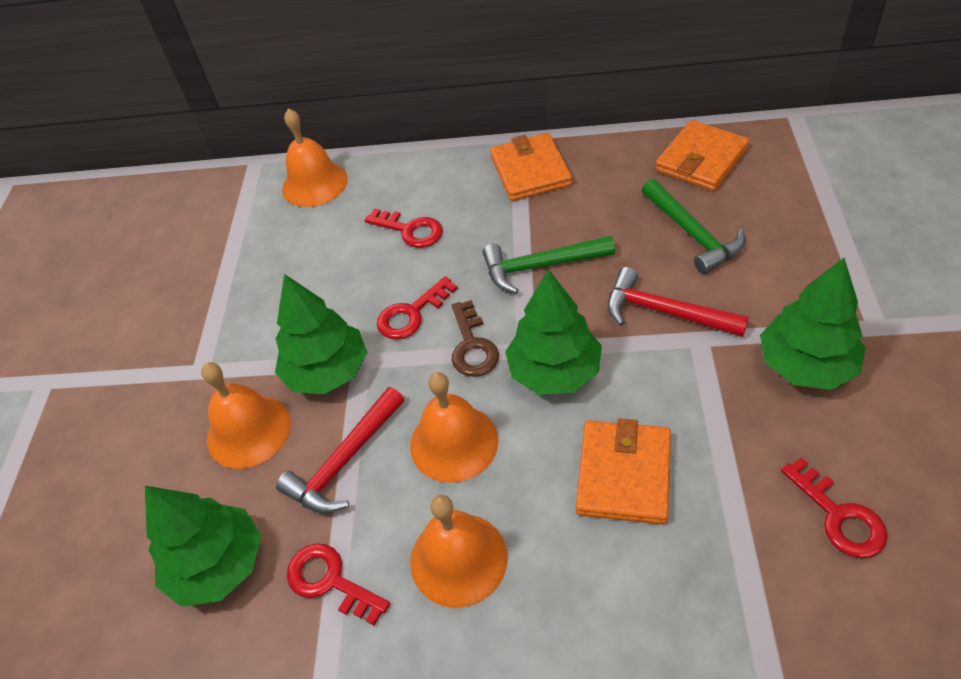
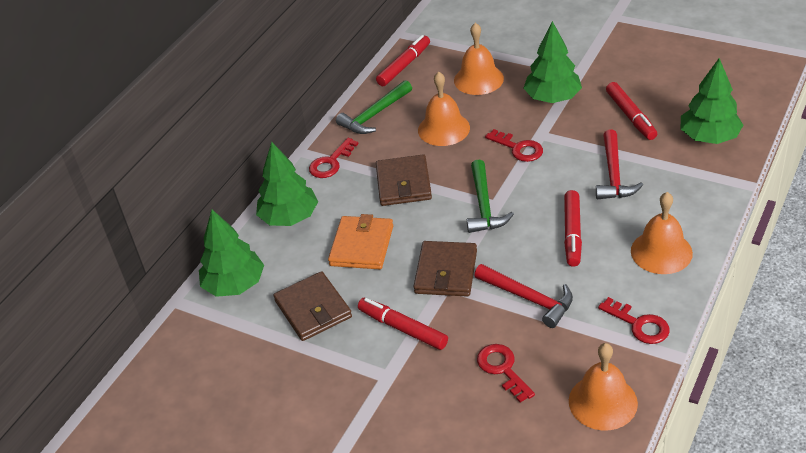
brown key: 1 -> 0
brown wallet: 0 -> 3
orange wallet: 3 -> 1
red marker: 0 -> 4

